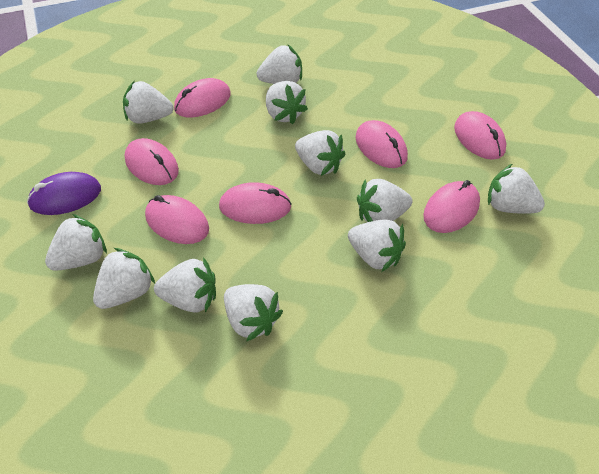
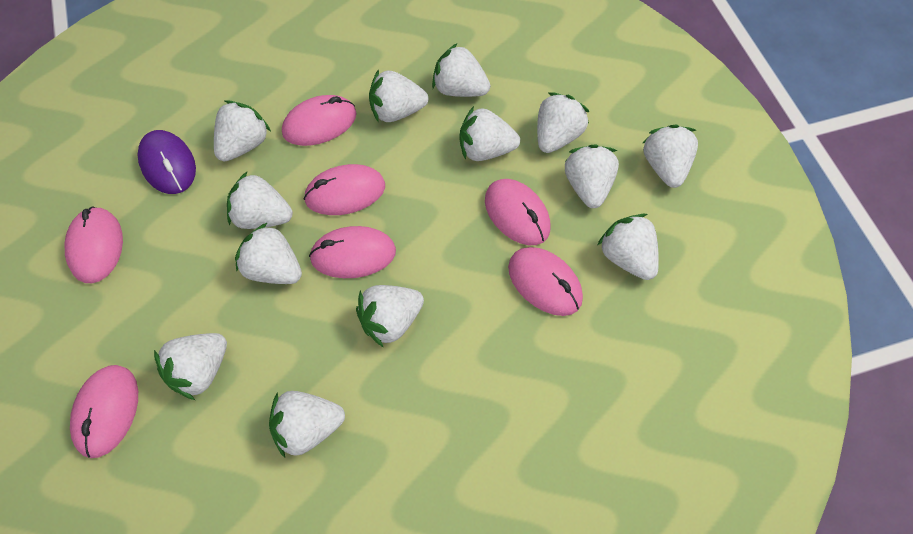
white strawberry: 11 -> 13

